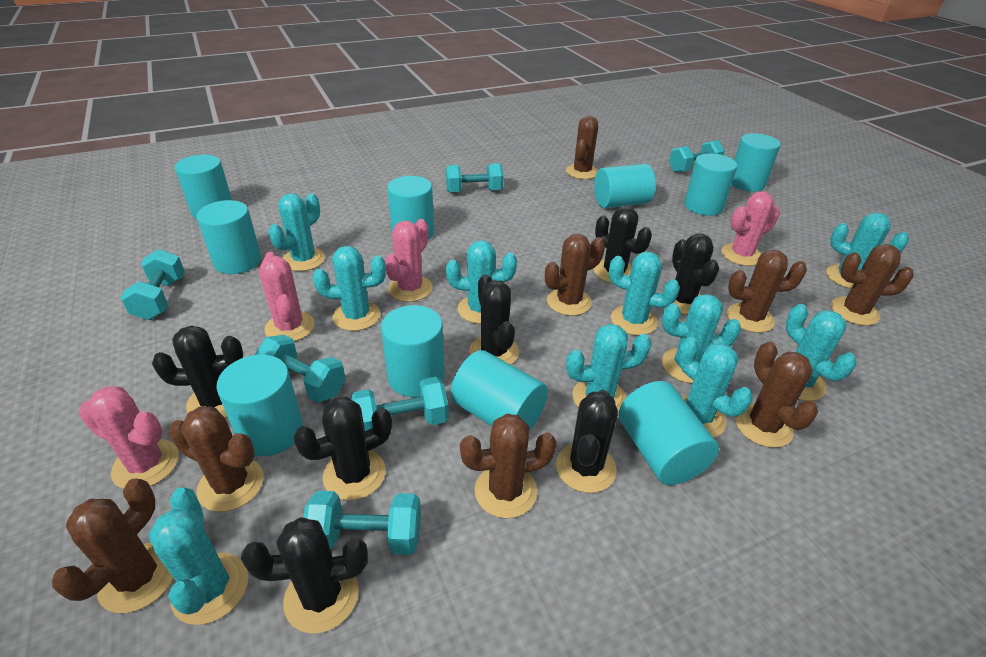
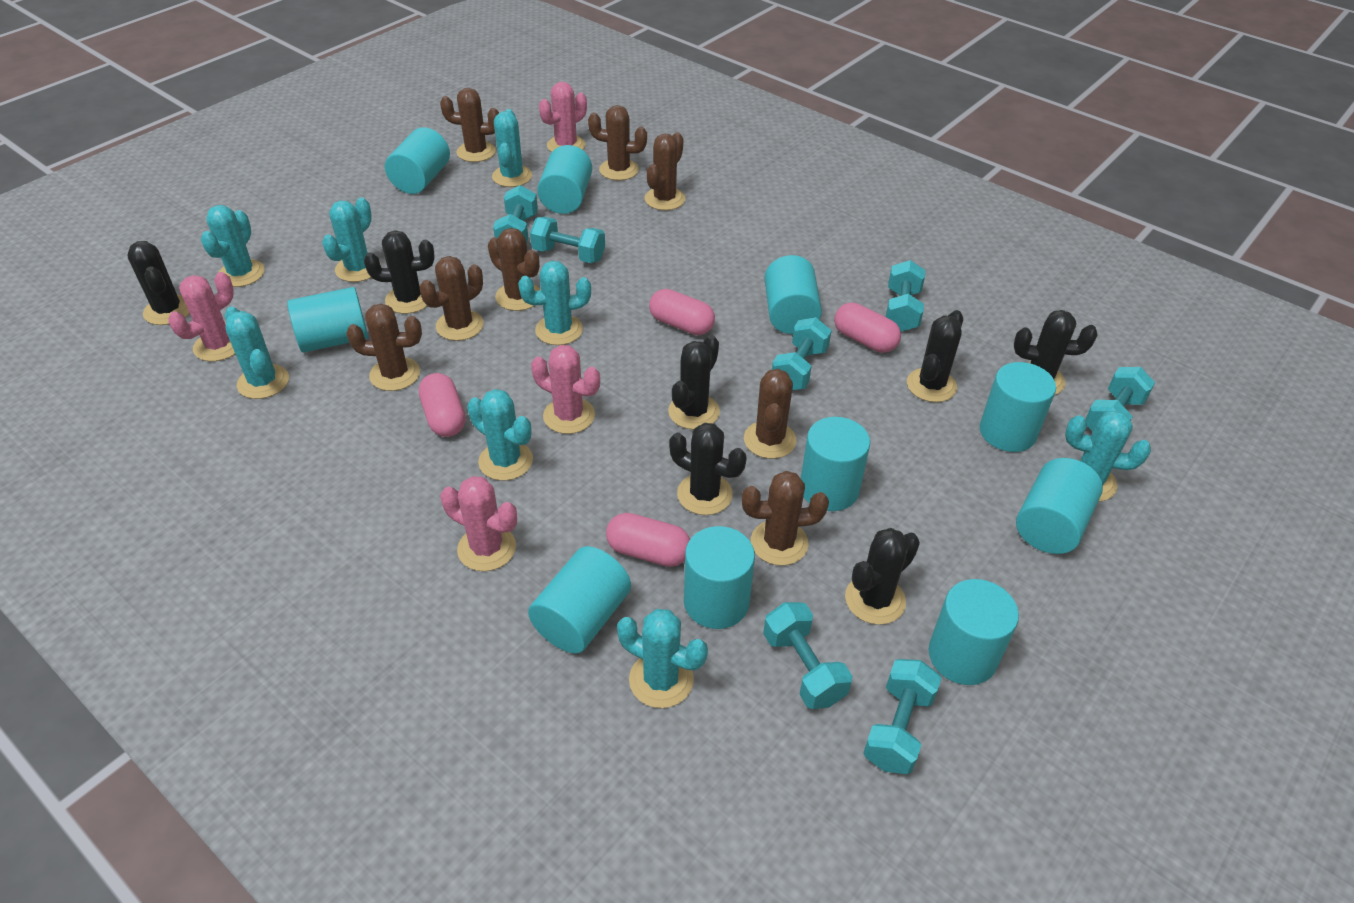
pink capsule: 0 -> 4
turquoise cactus: 10 -> 8
turquoise dumbbell: 6 -> 7

